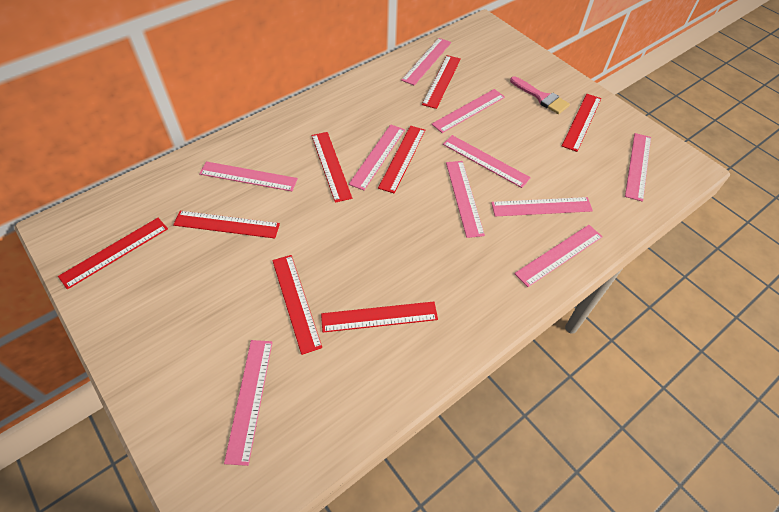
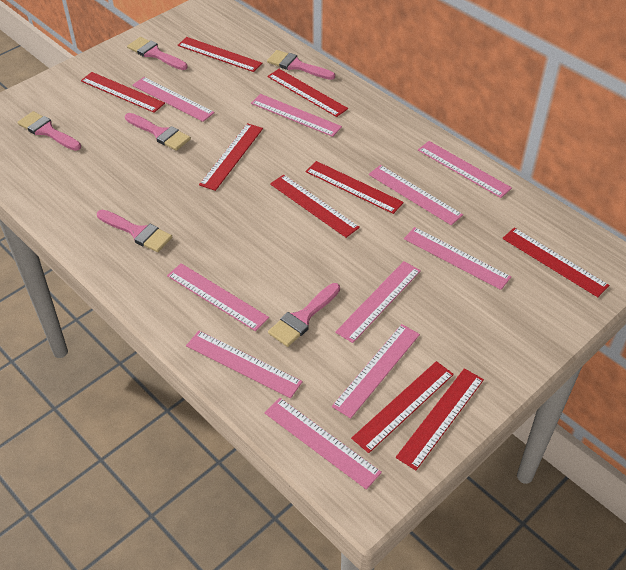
pink brush: 1 -> 6
red ruler: 8 -> 9

